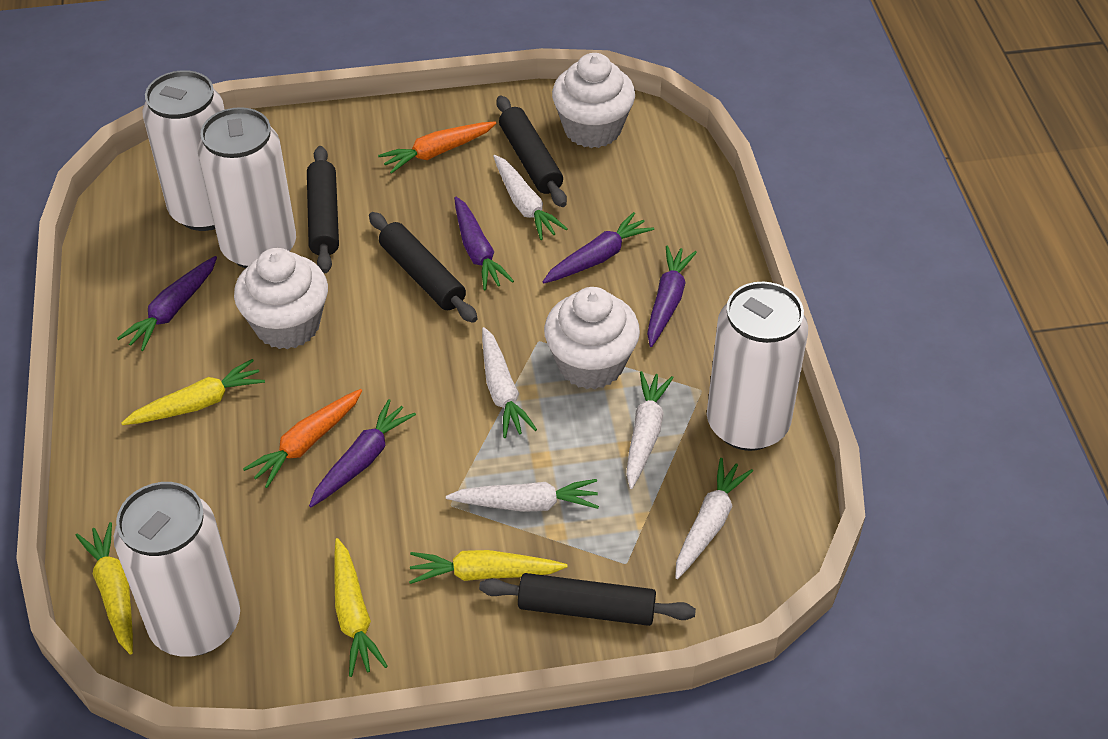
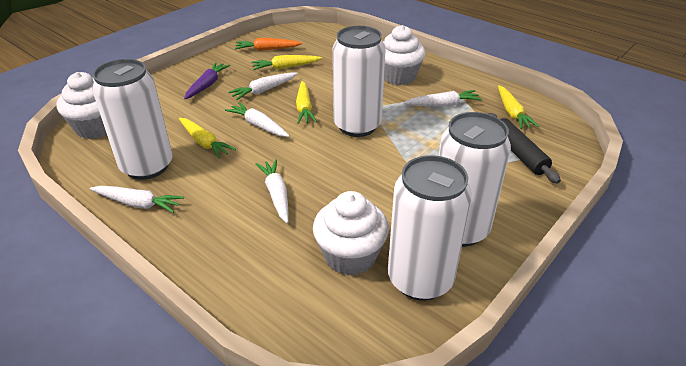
black rolling pin: 4 -> 1
orange carrot: 2 -> 1
purple carrot: 5 -> 1

